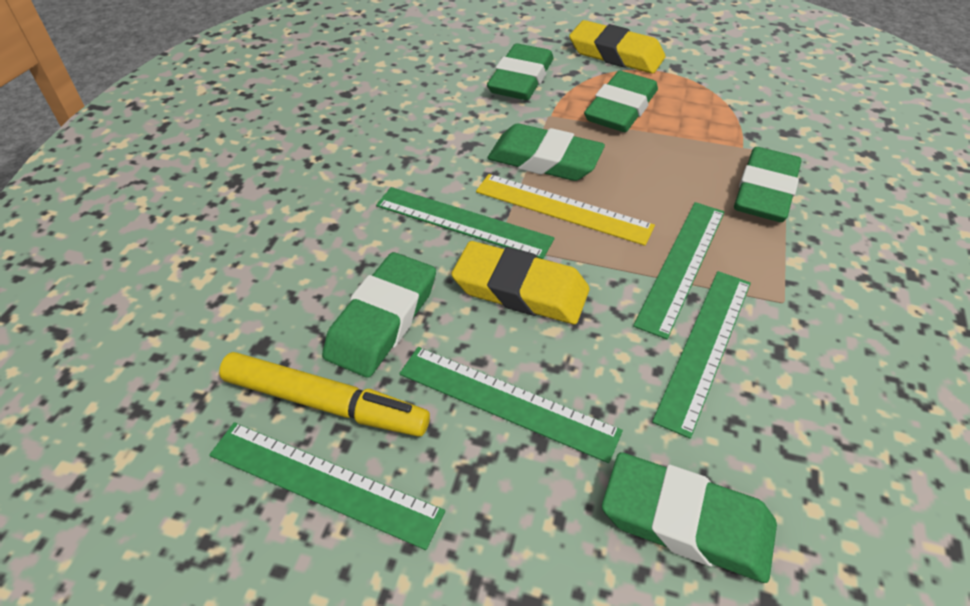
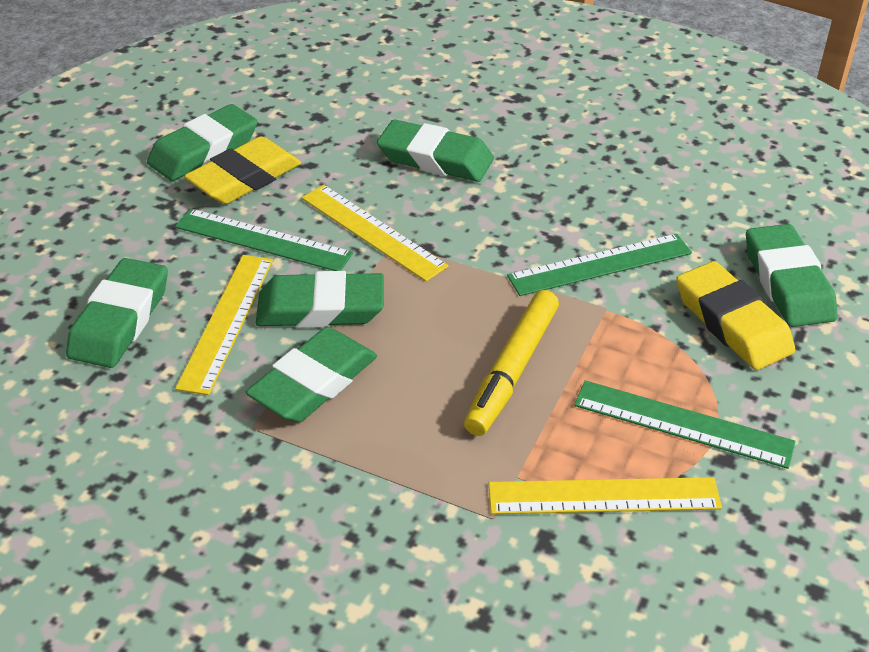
green ruler: 5 -> 3
yellow ruler: 1 -> 3

